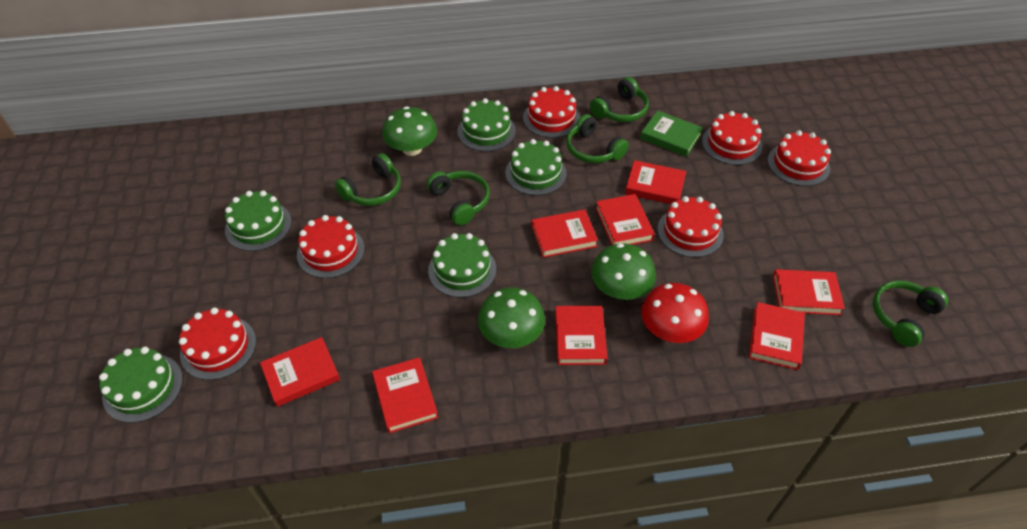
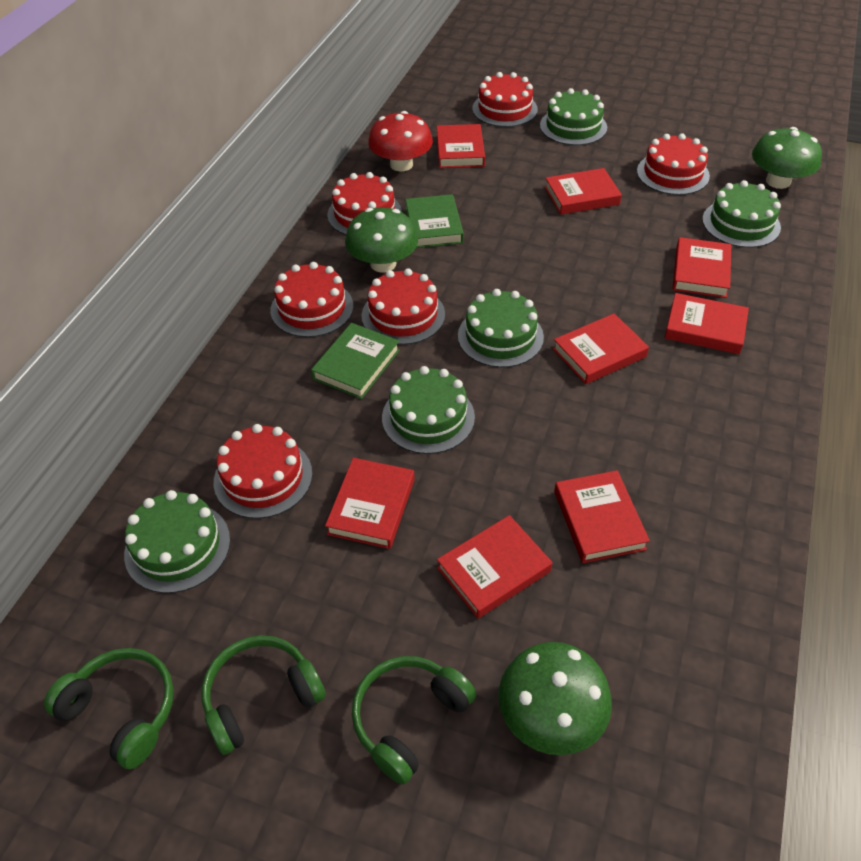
green book: 1 -> 2
green headphones: 5 -> 3

